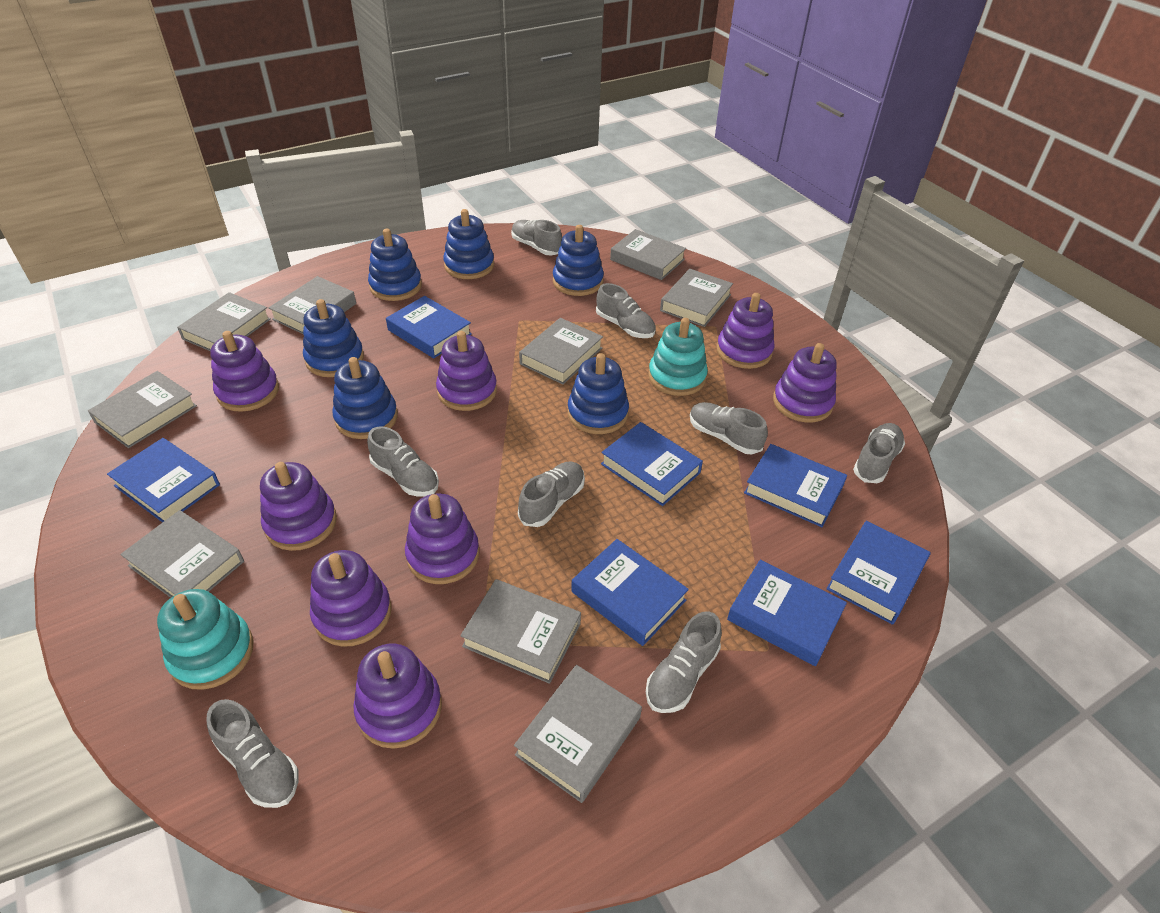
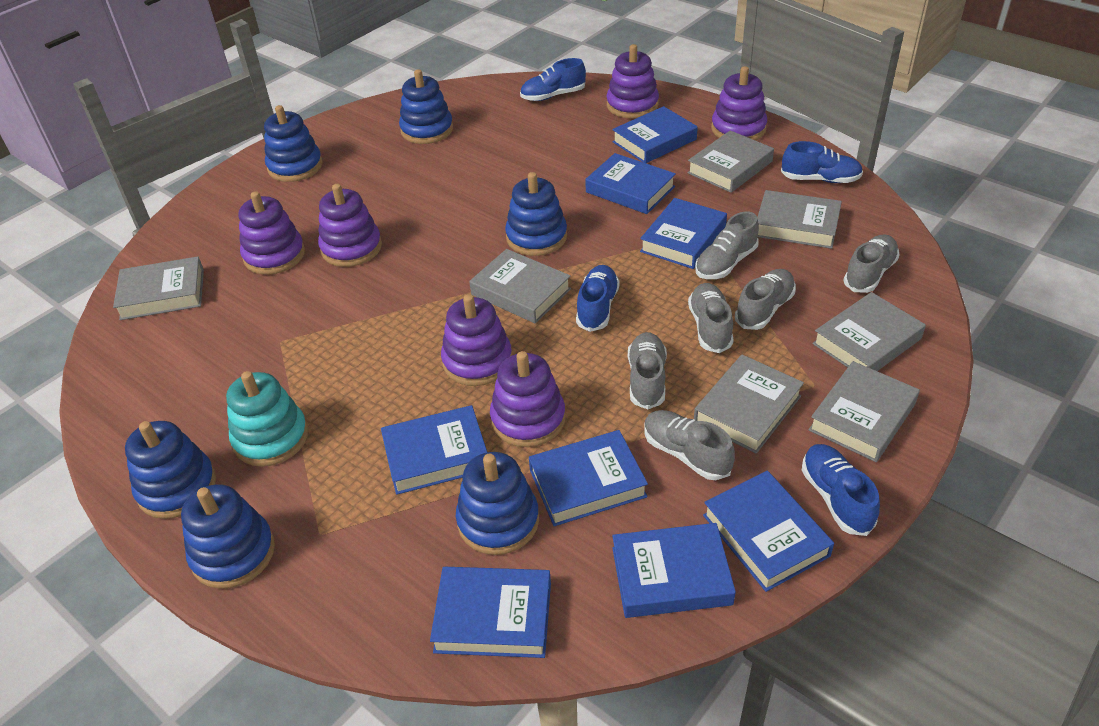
blue book: 7 -> 8
blue shoe: 0 -> 4
grey book: 9 -> 7
grey shoe: 8 -> 6
purple stacking toy: 8 -> 6
turquoise stacking toy: 2 -> 1

